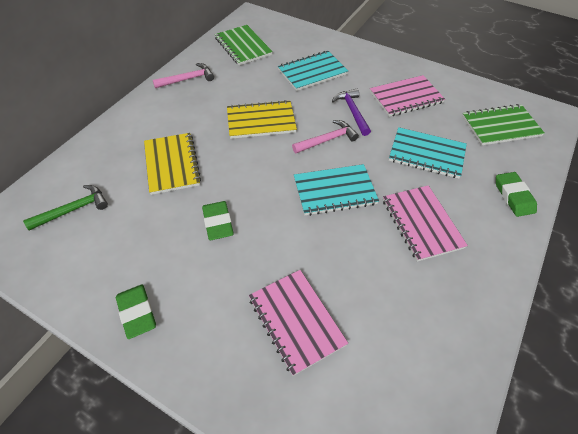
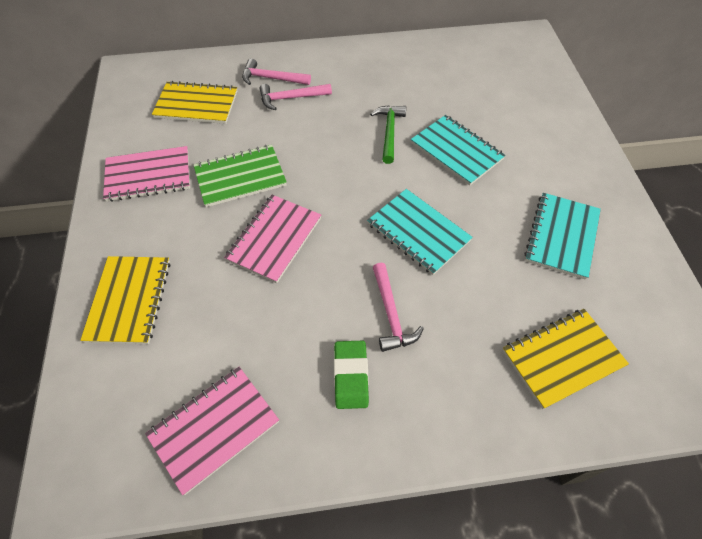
green eraser: 3 -> 1
green notebook: 2 -> 1
pink hammer: 2 -> 3
purple hammer: 1 -> 0
yellow notebook: 2 -> 3

